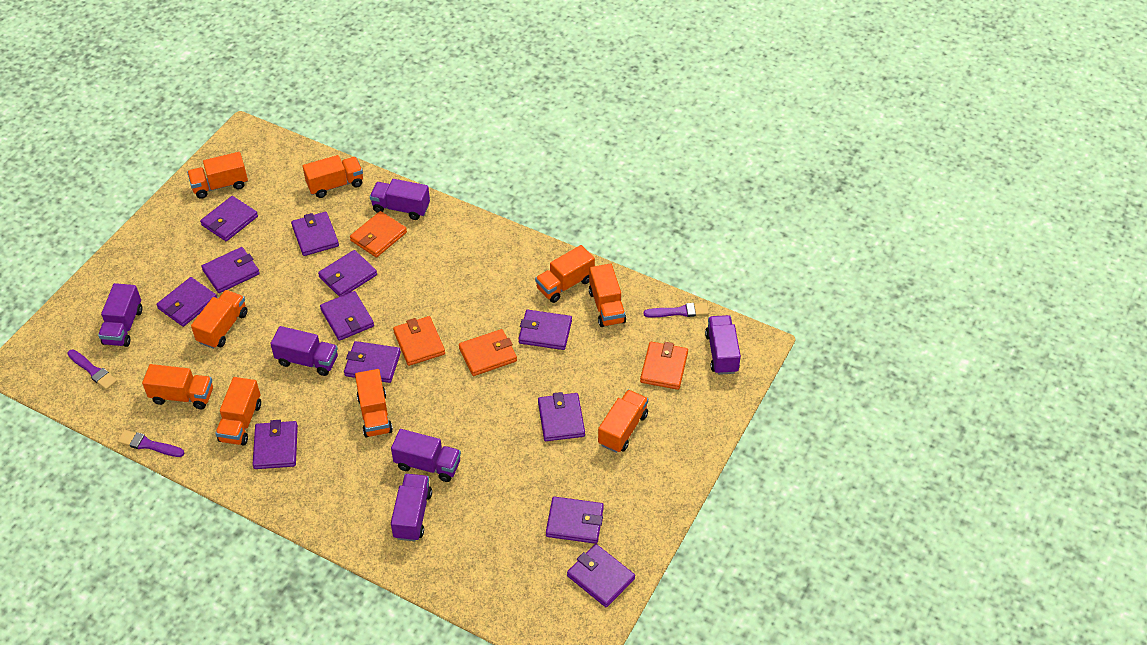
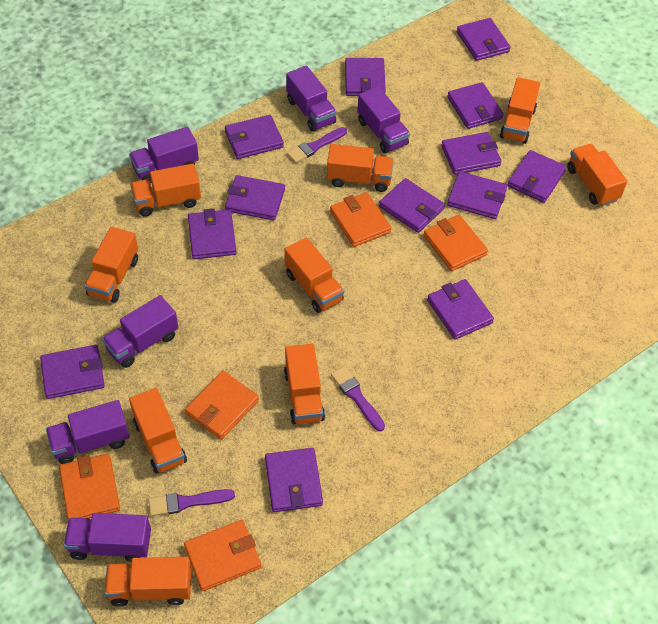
orange wallet: 4 -> 5
purple wallet: 12 -> 13

